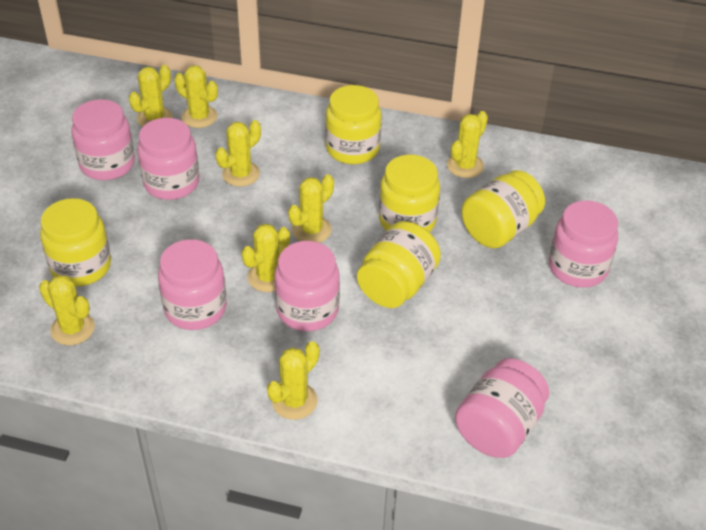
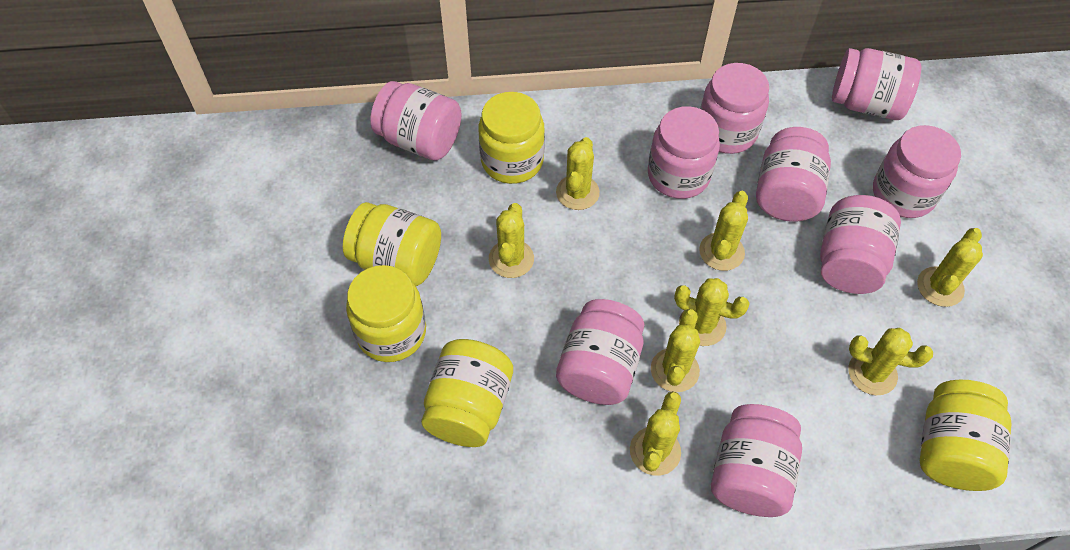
pink jar: 6 -> 9

